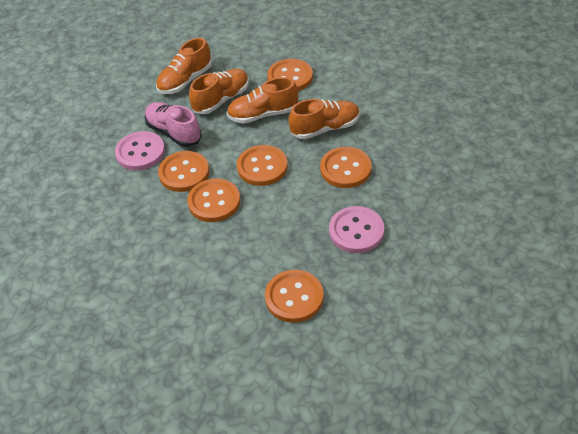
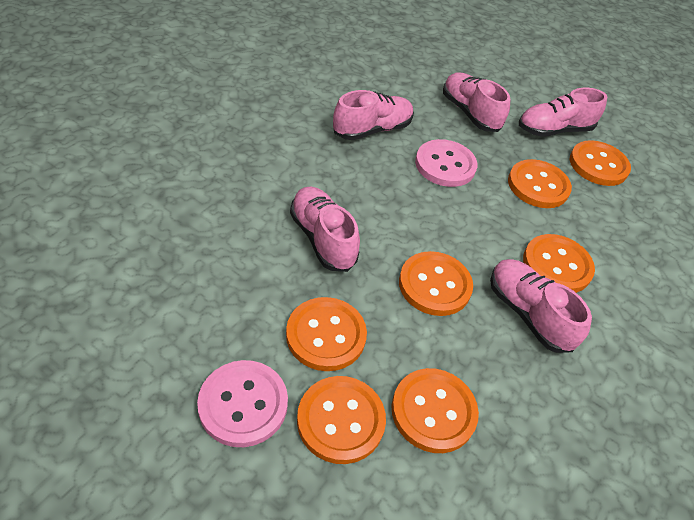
orange button: 6 -> 7
orange shoe: 4 -> 0
pink shoe: 1 -> 5

